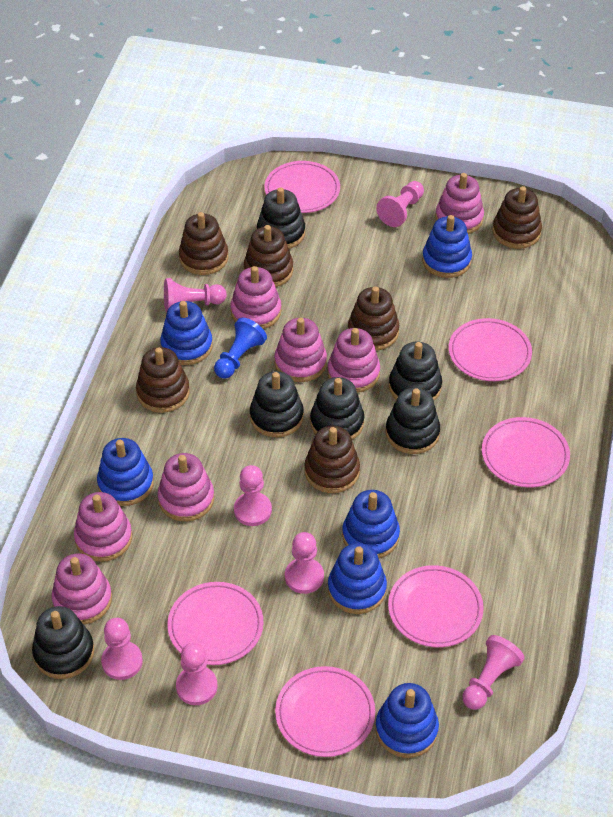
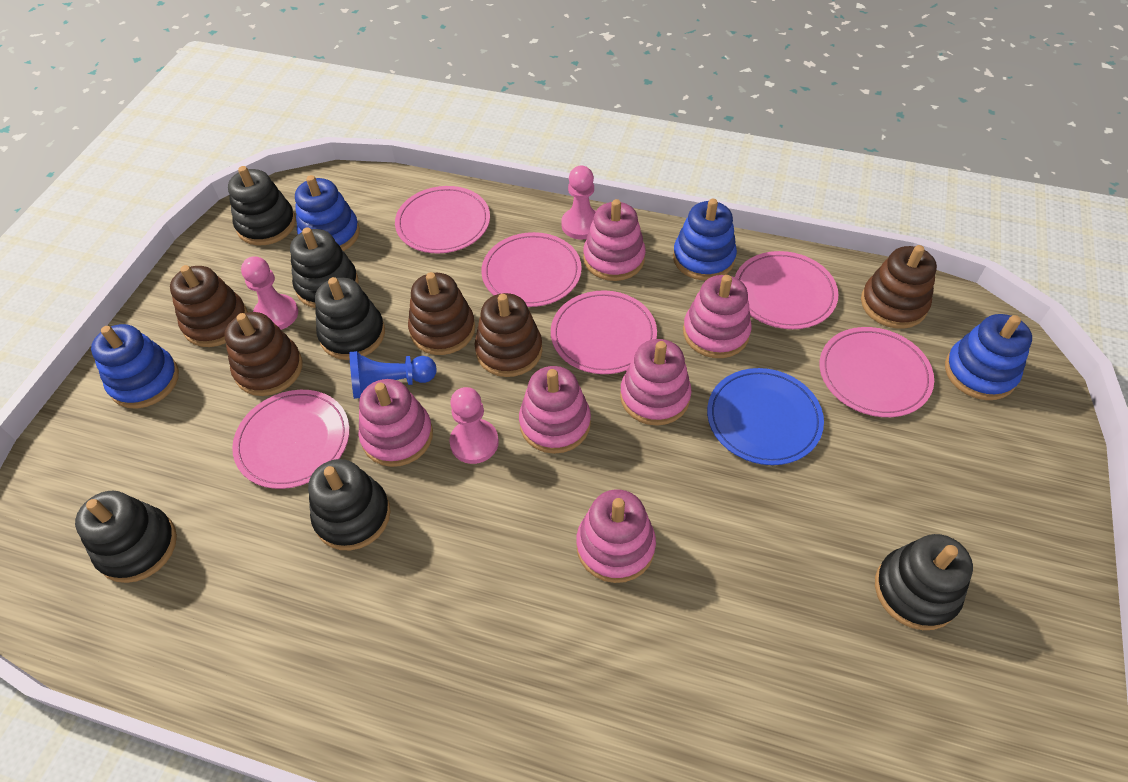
blue plate: 0 -> 1
blue stacking toy: 6 -> 4
brown stacking toy: 6 -> 5
pink pawn: 7 -> 3
pink stacking toy: 7 -> 6

